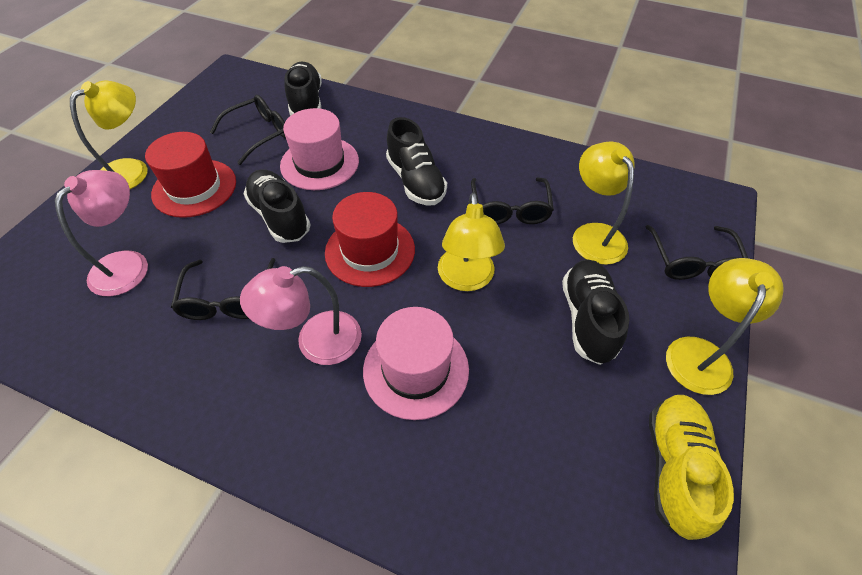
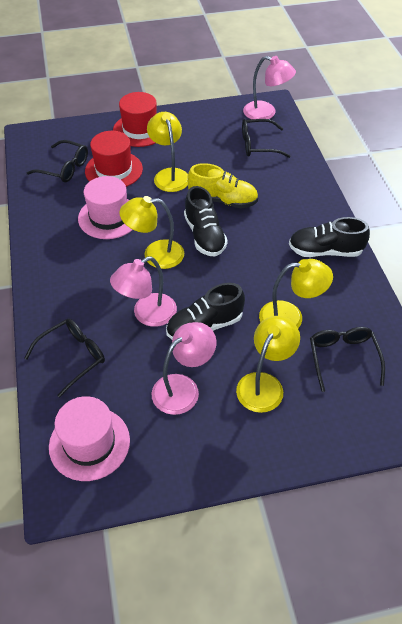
black shoe: 4 -> 3
pink lamp: 2 -> 3

